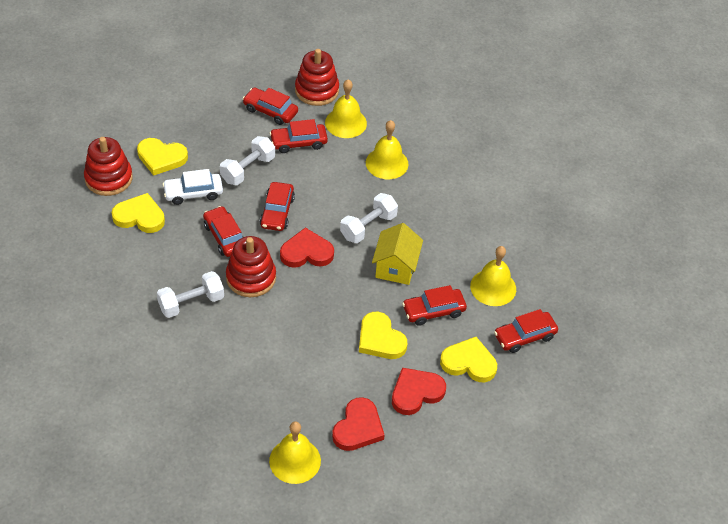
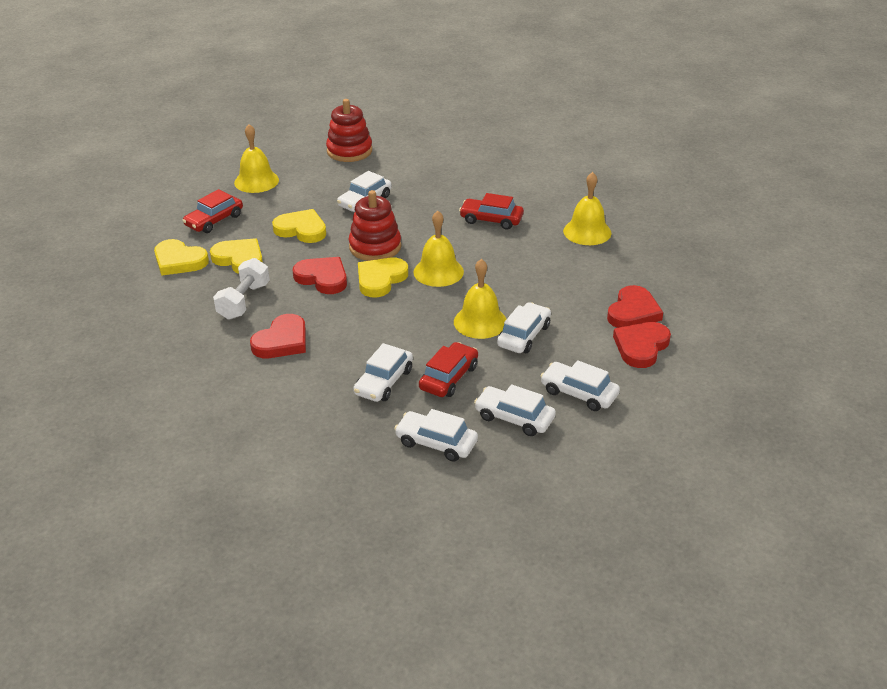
red car: 6 -> 3
red heart: 3 -> 4
red stacking toy: 3 -> 2
white car: 1 -> 6
white dumbbell: 3 -> 1
yellow house: 1 -> 0

